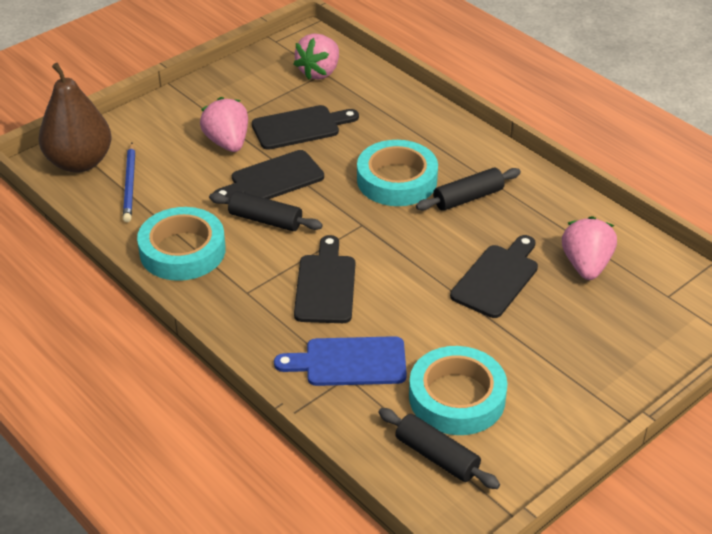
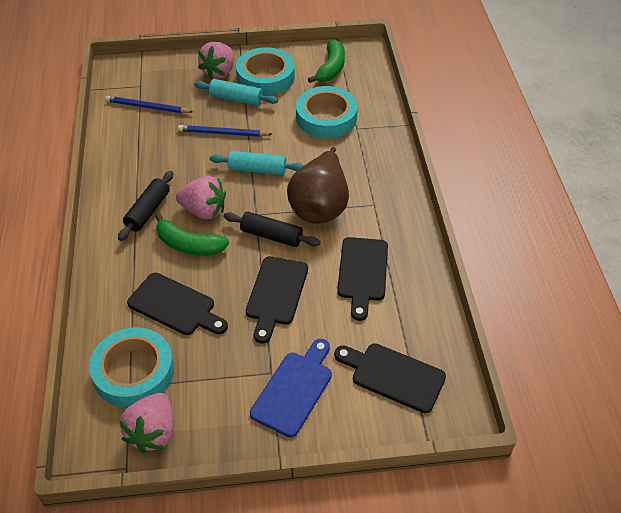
black rolling pin: 3 -> 2
blue pencil: 1 -> 2
green banana: 0 -> 2
turquoise rolling pin: 0 -> 2

